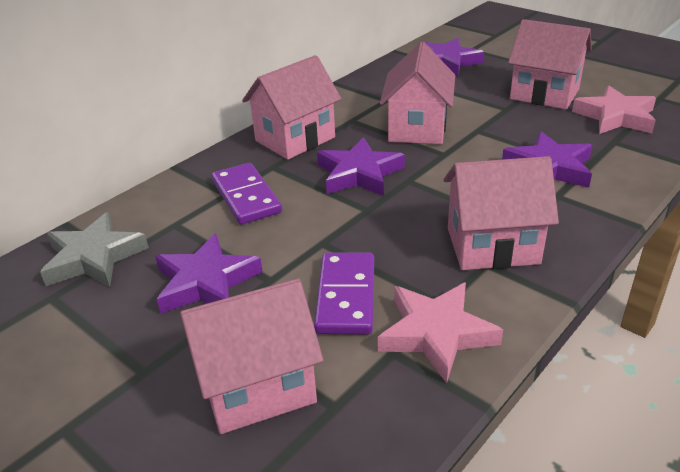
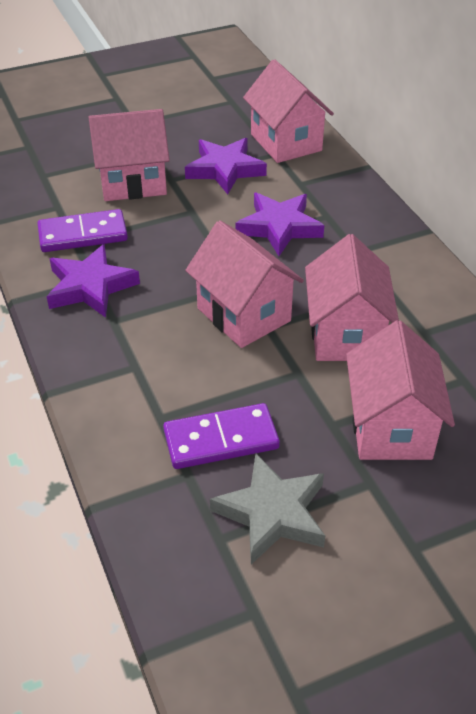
pink star: 2 -> 0
purple star: 4 -> 3

